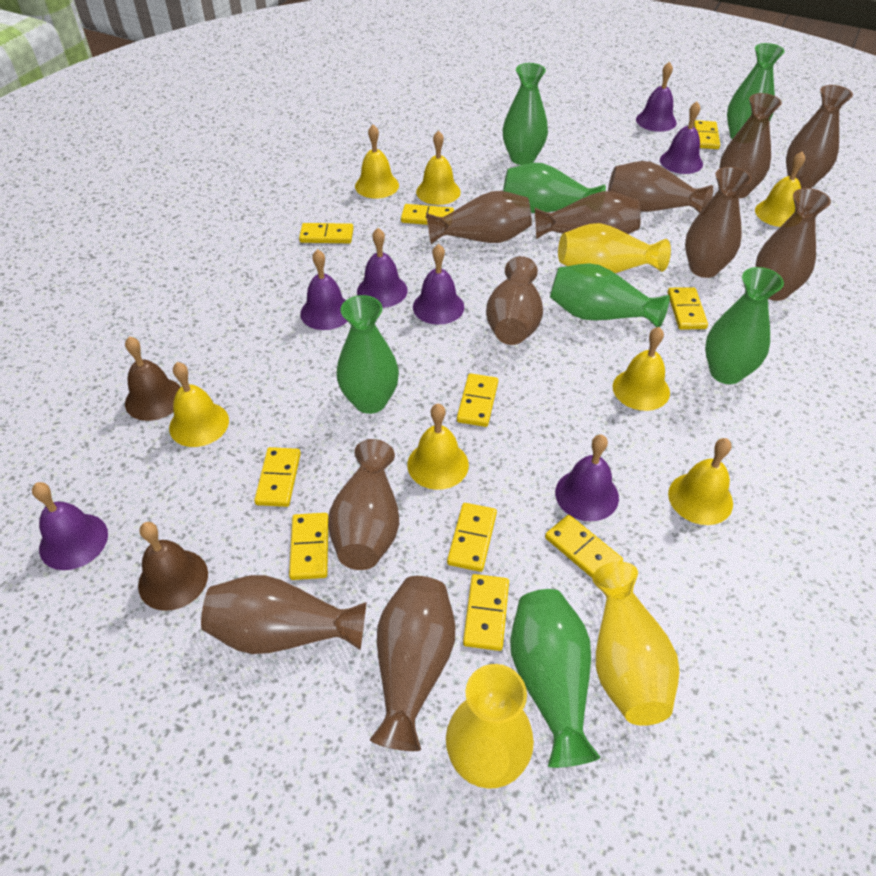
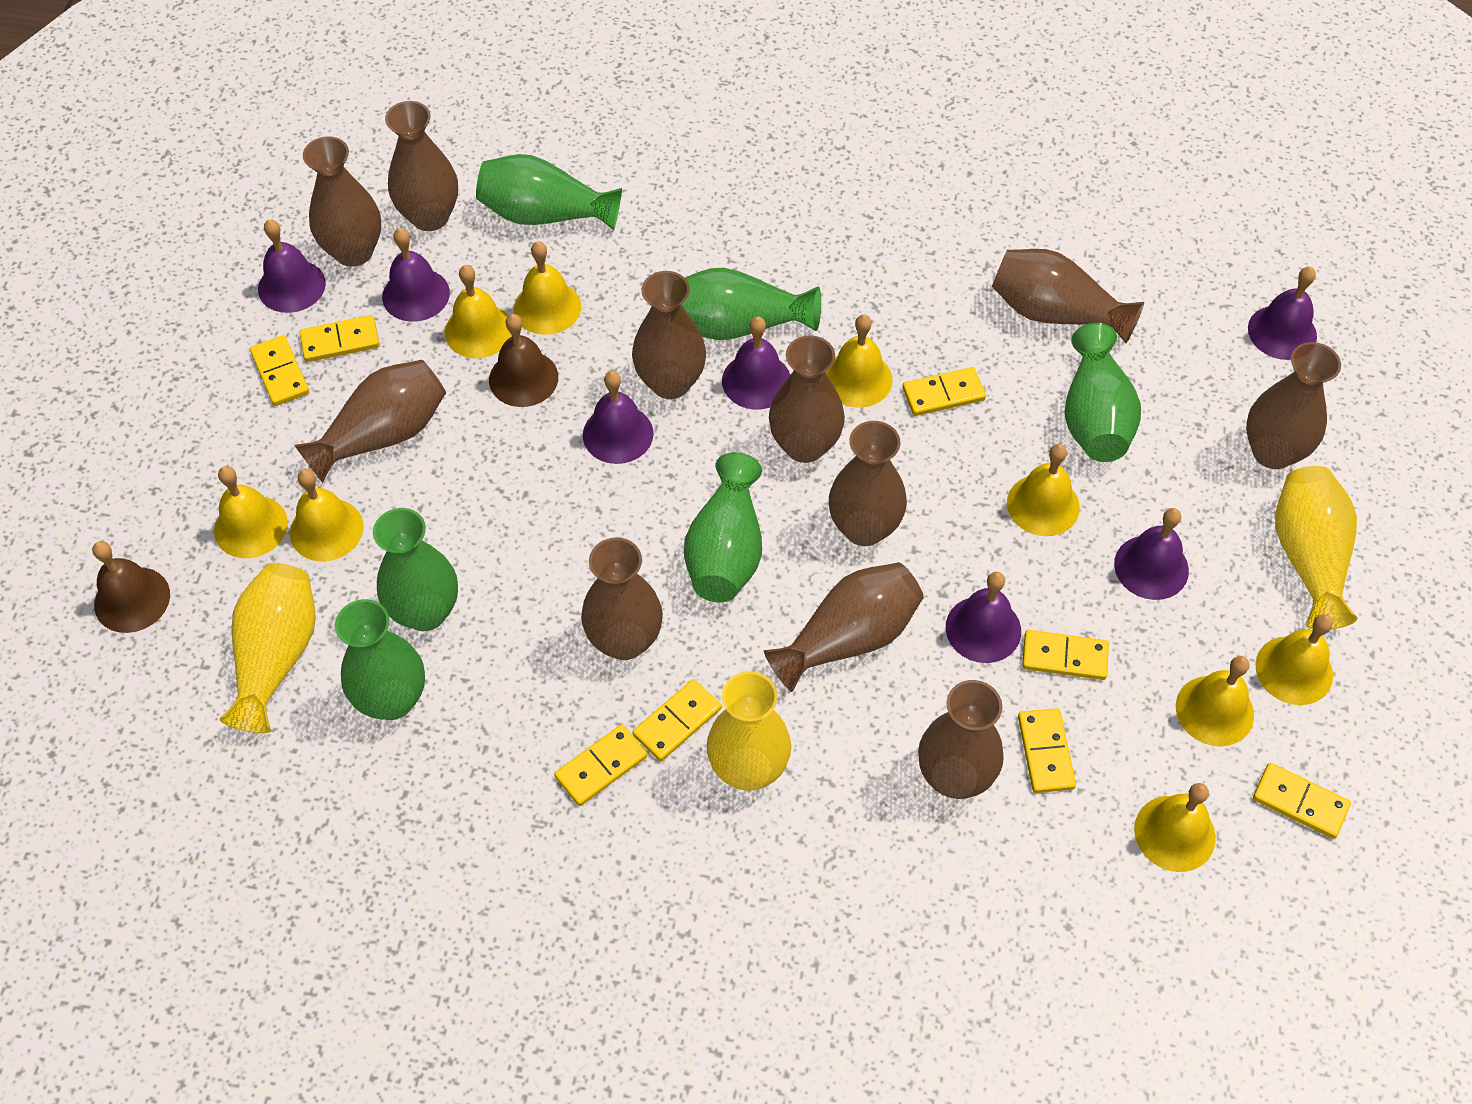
green vase: 7 -> 6
yellow bell: 7 -> 9
yellow domino: 10 -> 8

